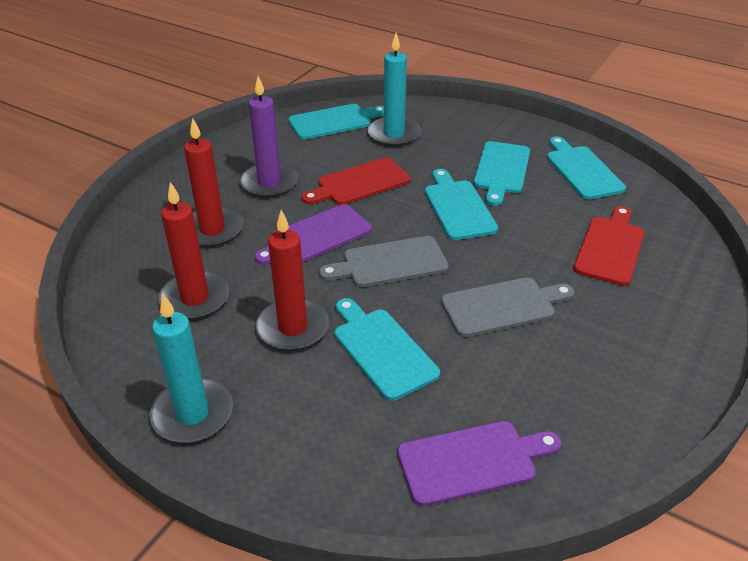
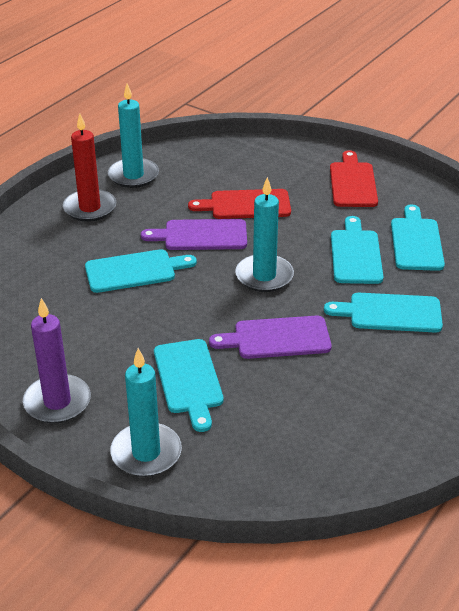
grey cutting board: 2 -> 0
red candle: 3 -> 1
turquoise candle: 2 -> 3

